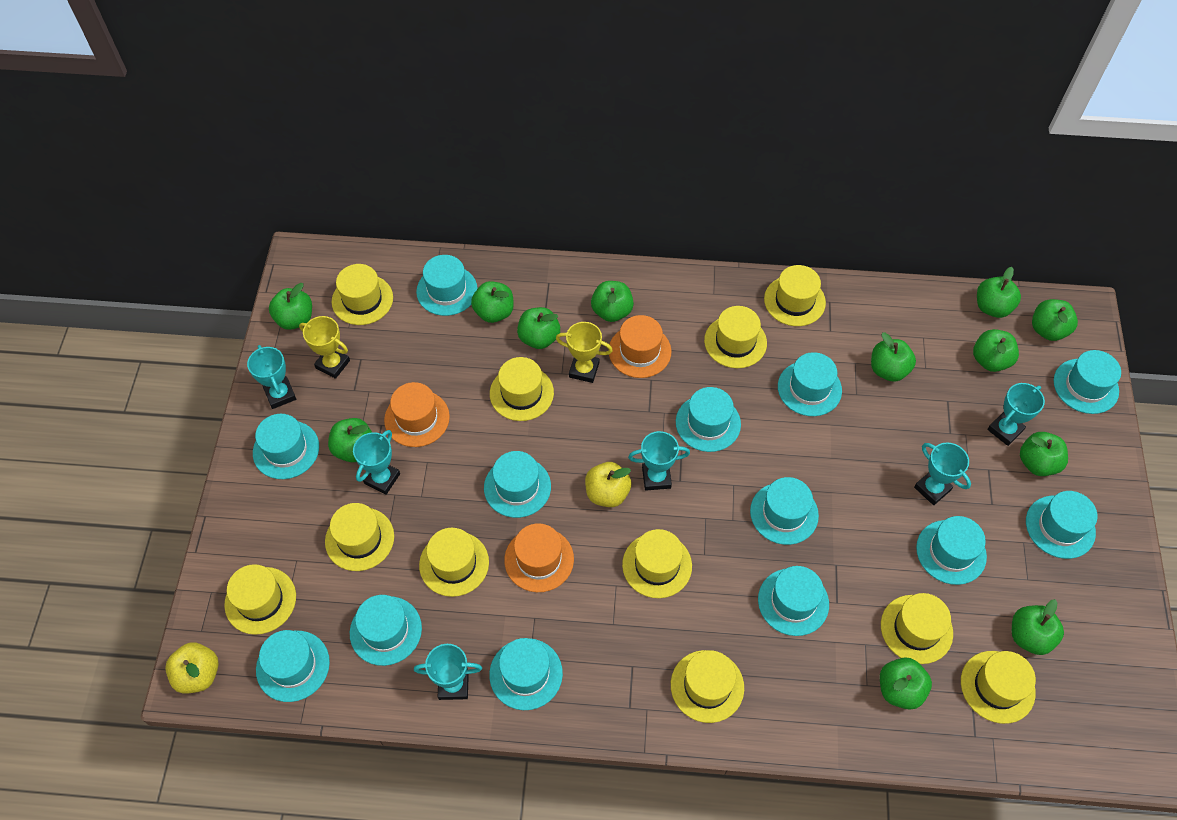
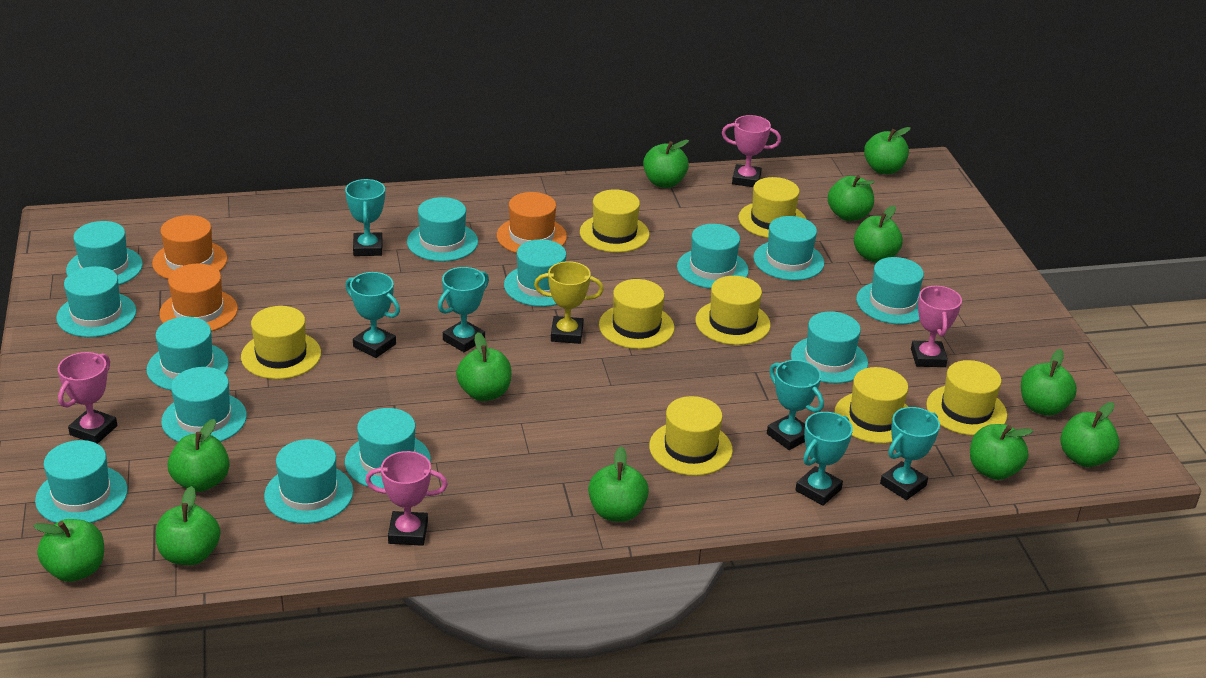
pink trophy: 0 -> 4
yellow apple: 2 -> 0
yellow hat: 11 -> 8
yellow trophy: 2 -> 1

